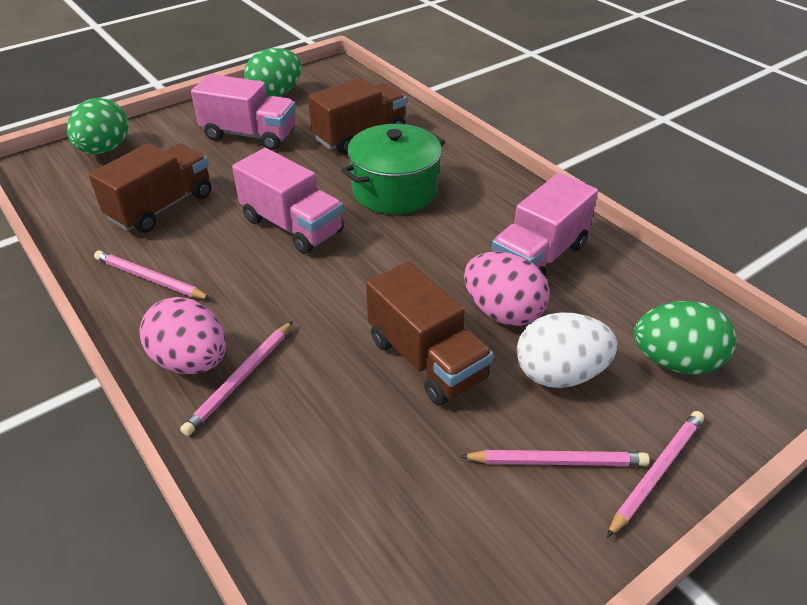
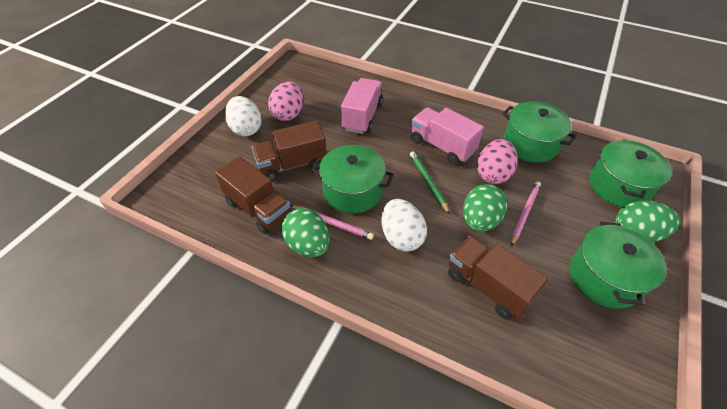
green pencil: 0 -> 1
green pot: 1 -> 4
pink pencil: 4 -> 2
pink truck: 3 -> 2
white egg: 1 -> 2

